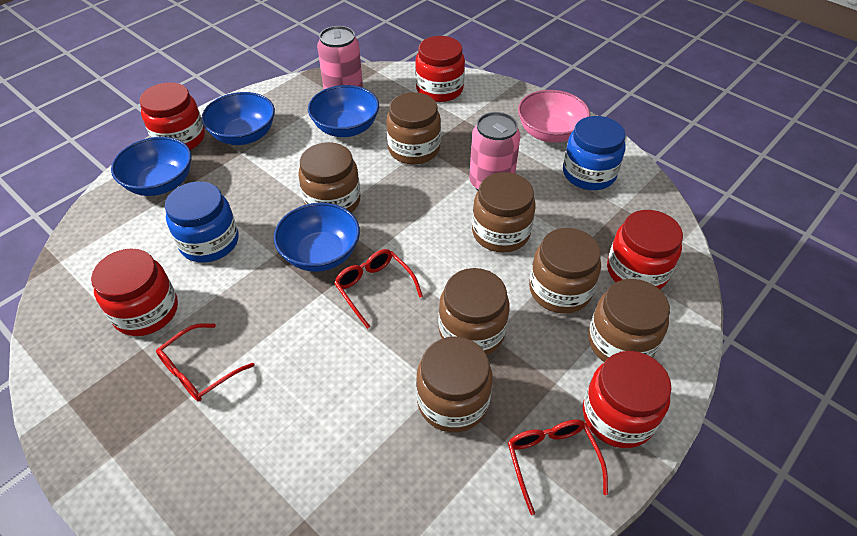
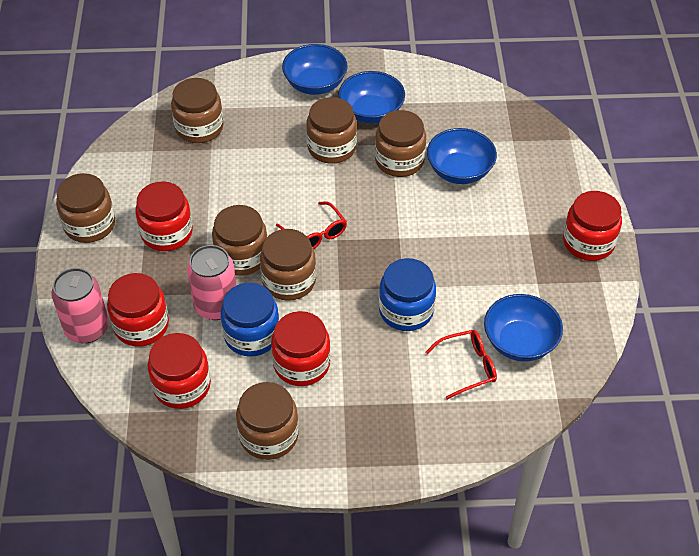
pink bowl: 1 -> 0
red glasses: 3 -> 2

